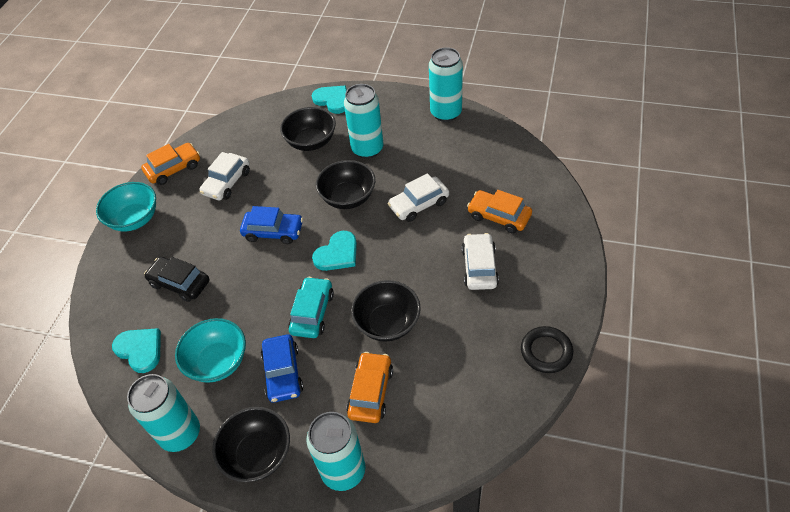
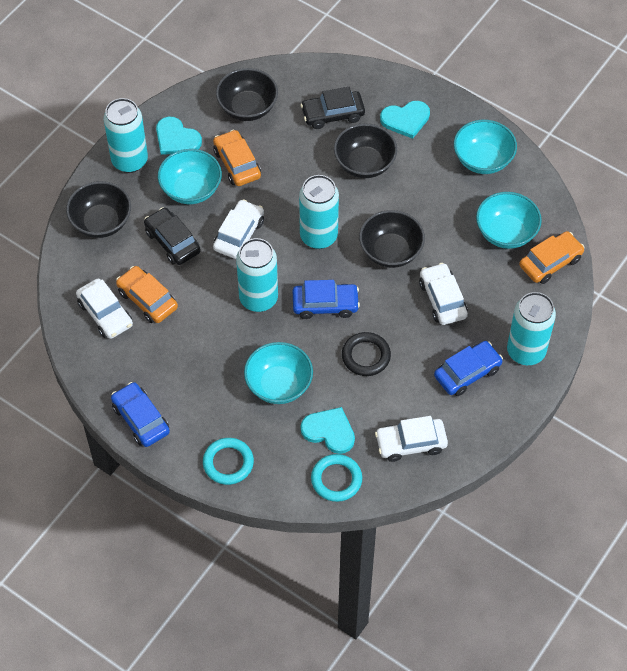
black car: 1 -> 2
blue car: 2 -> 3
turquoise bowl: 2 -> 4
turquoise car: 1 -> 0
turquoise ring: 0 -> 2
white car: 3 -> 4

